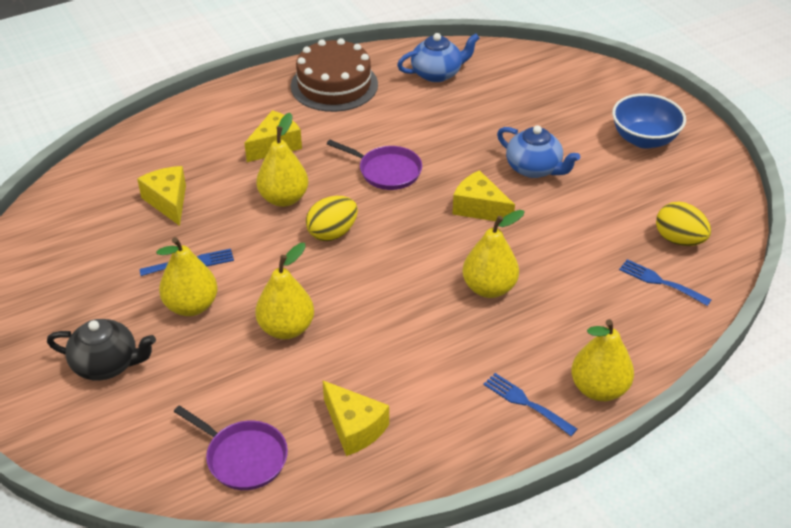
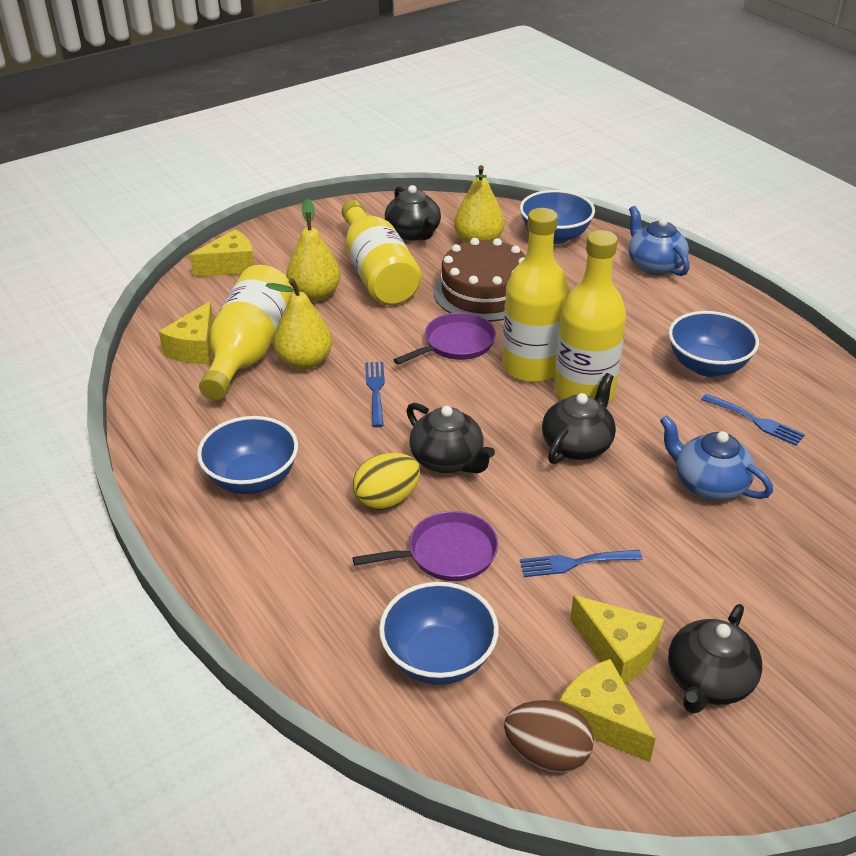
black teapot: 1 -> 4
blue bowl: 1 -> 4
brown egg: 0 -> 1
yellow bottle: 0 -> 4
yellow egg: 2 -> 1
yellow pear: 5 -> 3

